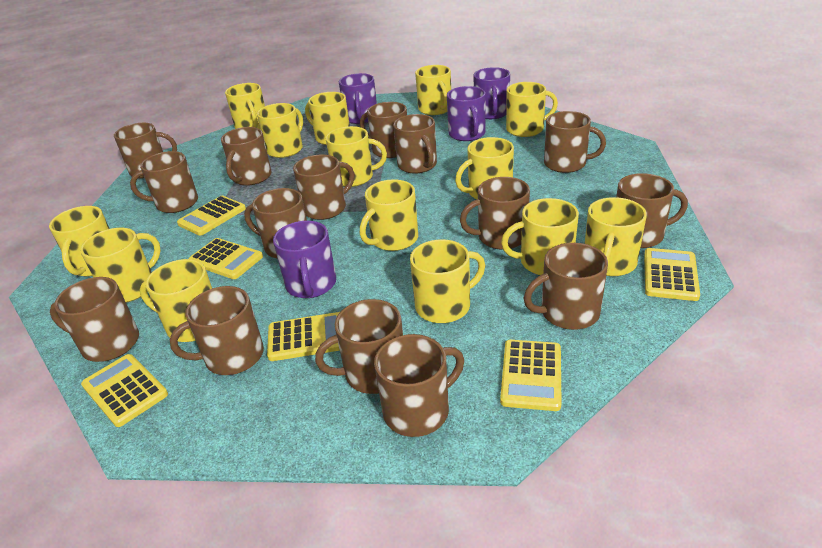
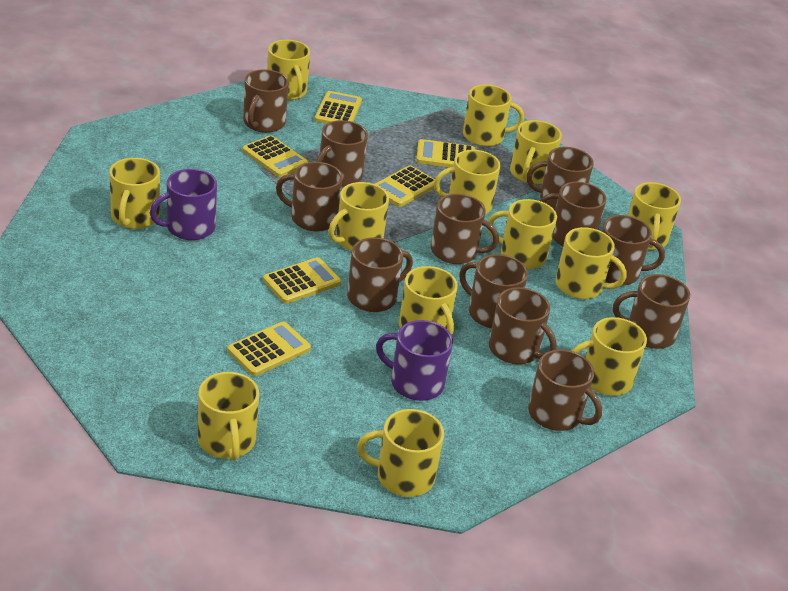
brown mug: 15 -> 12
purple mug: 4 -> 2
yellow mug: 14 -> 13

